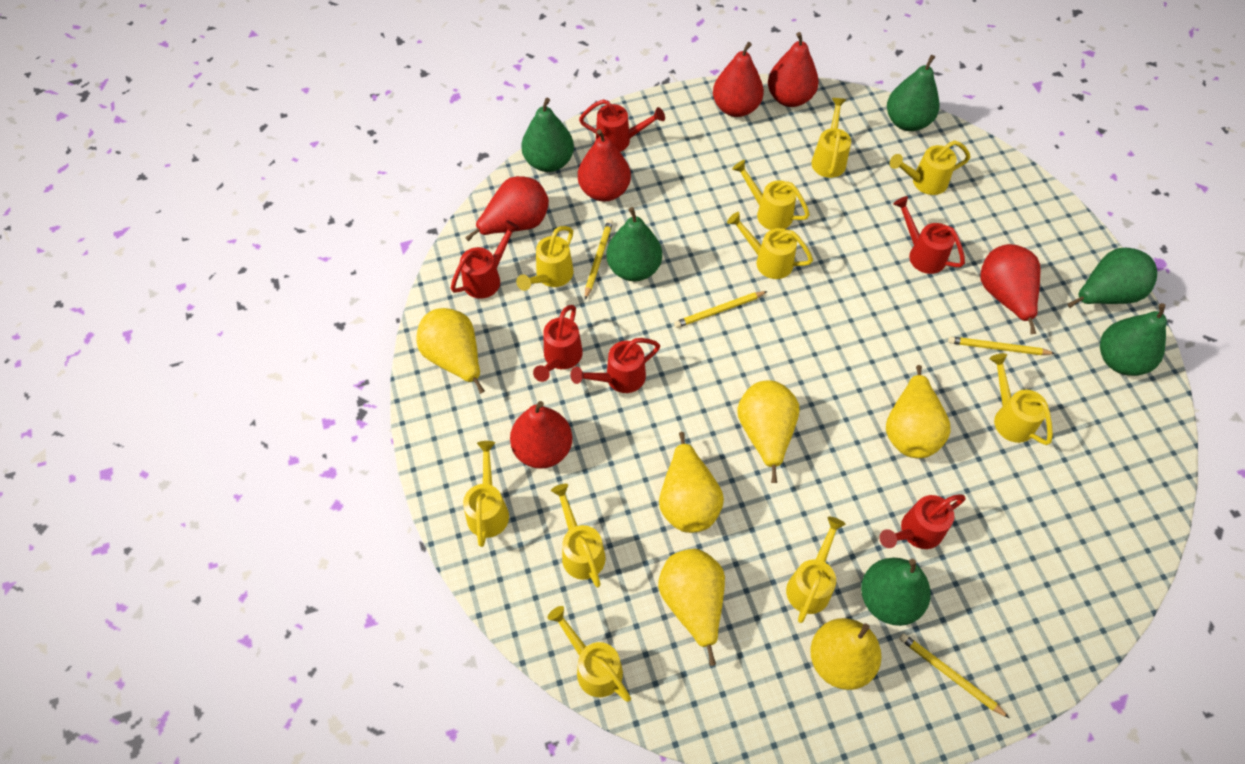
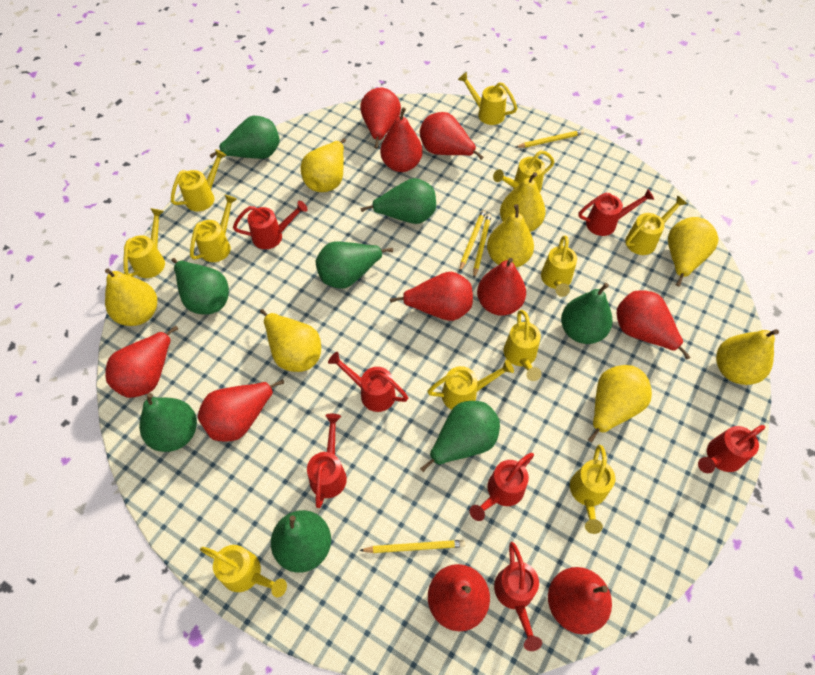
green pear: 6 -> 8
red pear: 6 -> 10
red watering can: 6 -> 7
yellow pear: 6 -> 8
yellow watering can: 10 -> 11

